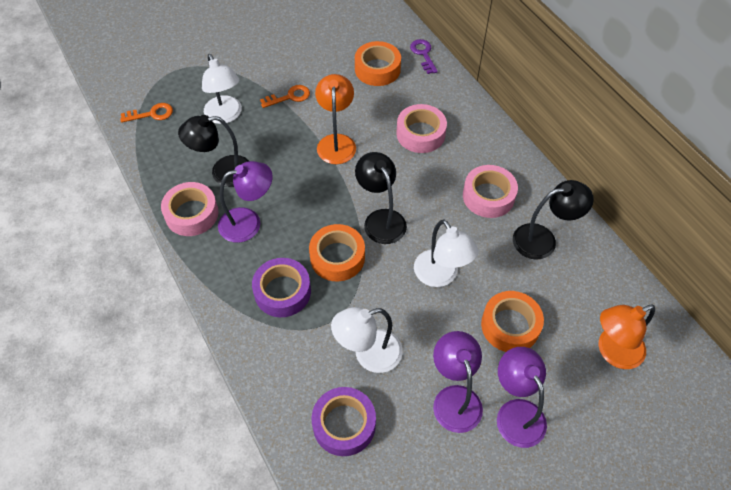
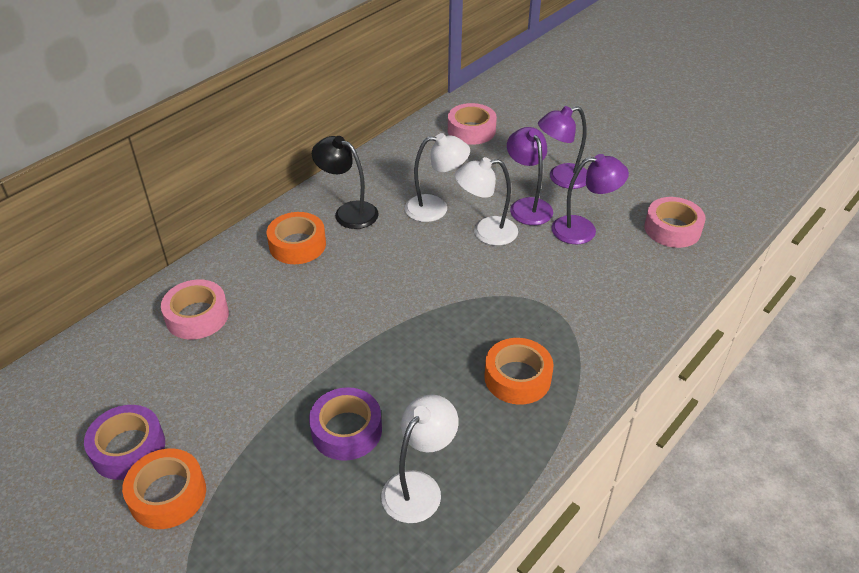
black lamp: 3 -> 1
orange key: 2 -> 0
orange lamp: 2 -> 0
purple key: 1 -> 0

